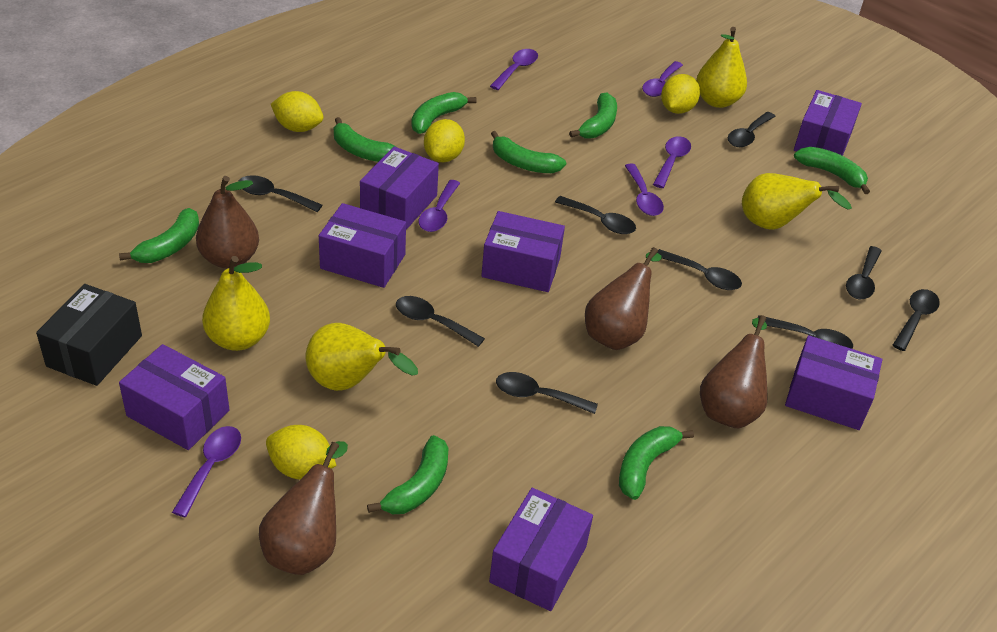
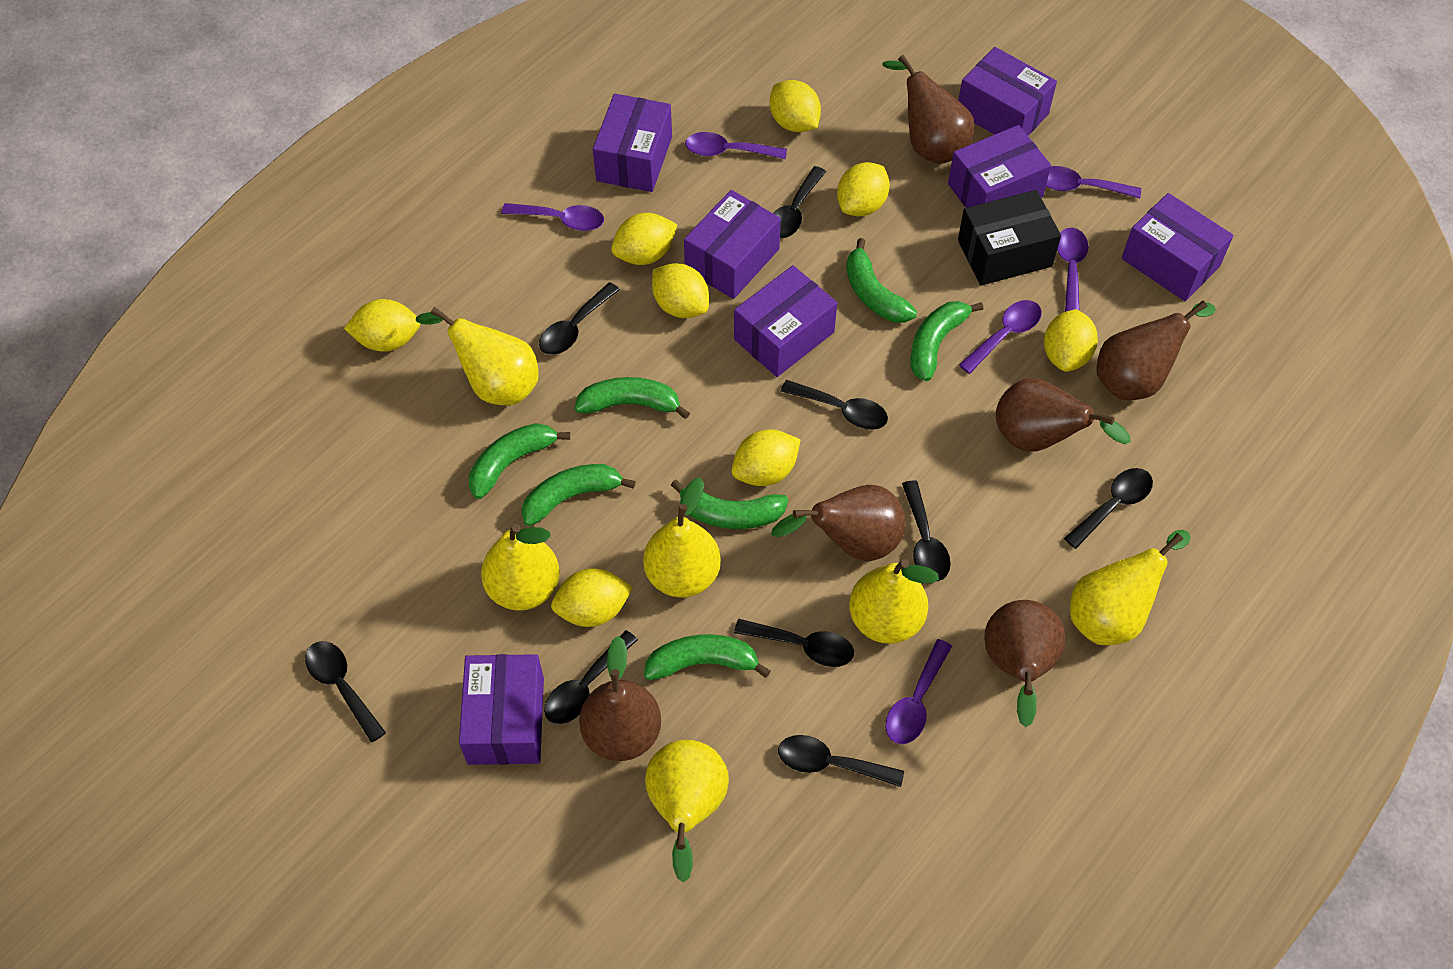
brown pear: 4 -> 6
green banana: 8 -> 7
yellow lemon: 4 -> 8
yellow pear: 4 -> 6

